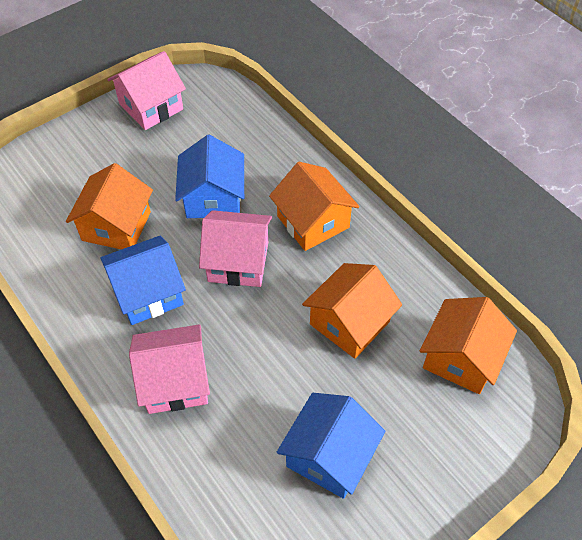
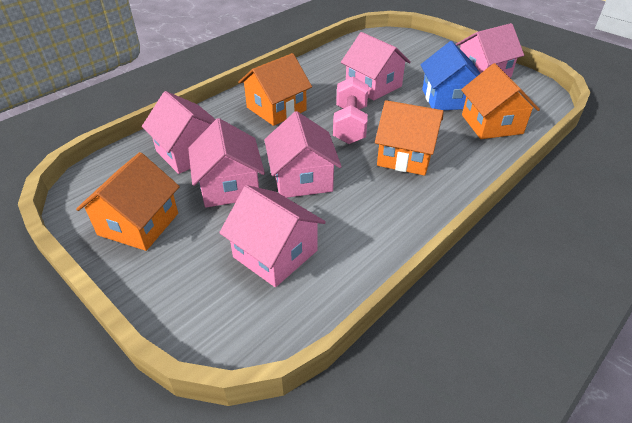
blue house: 3 -> 1
pink dumbbell: 0 -> 1
pink house: 3 -> 6

